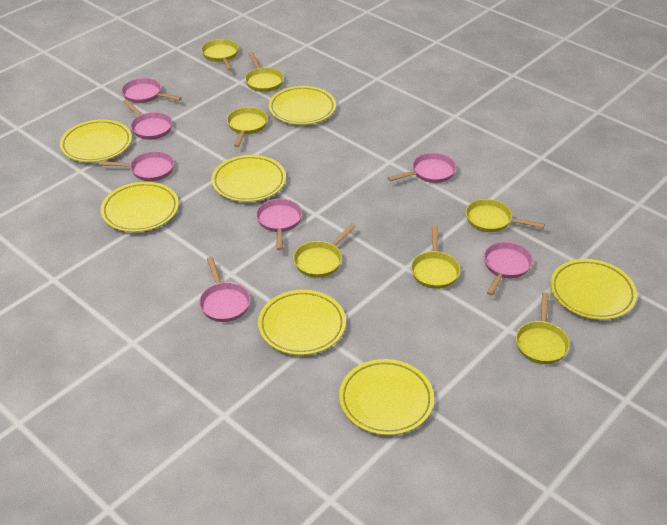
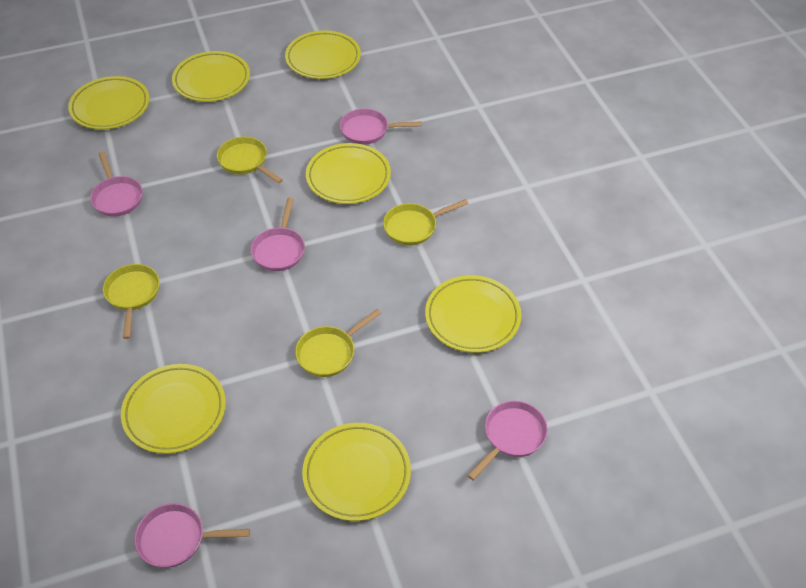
pink pan: 7 -> 5
yellow pan: 7 -> 4

